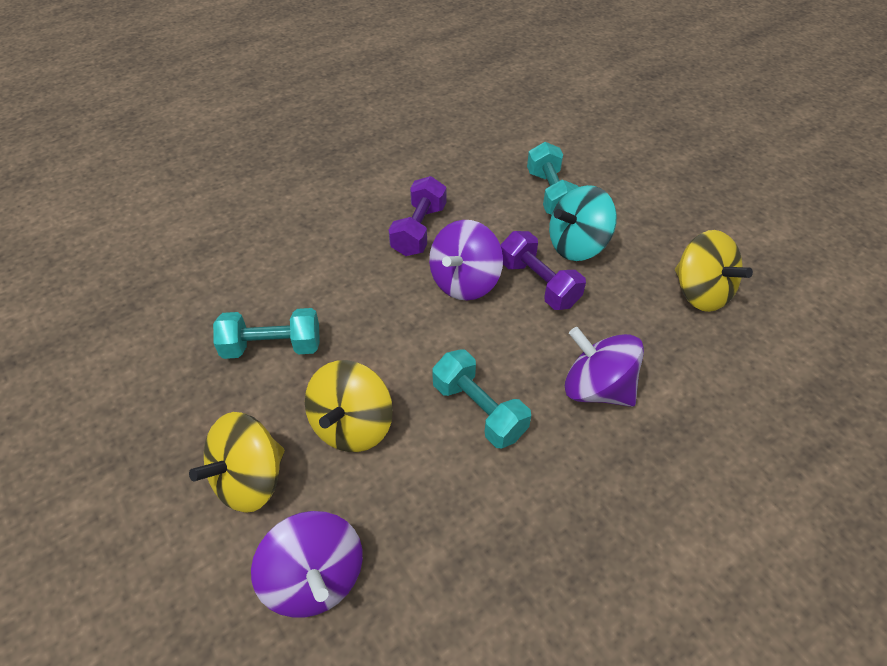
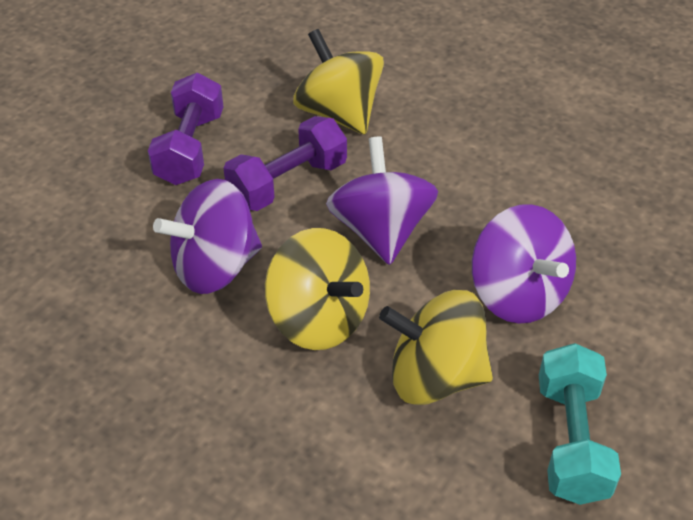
turquoise dumbbell: 3 -> 1
turquoise spinning top: 1 -> 0

